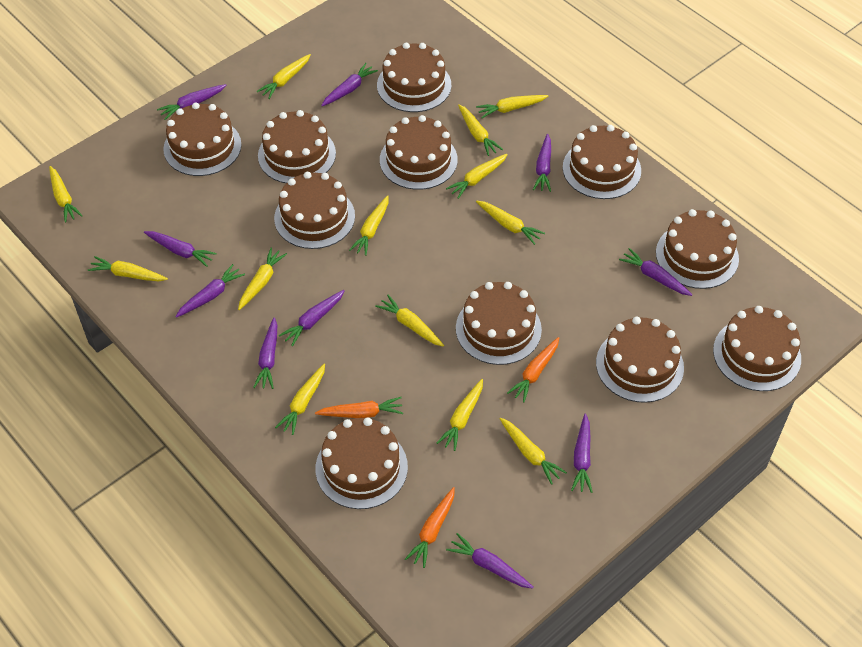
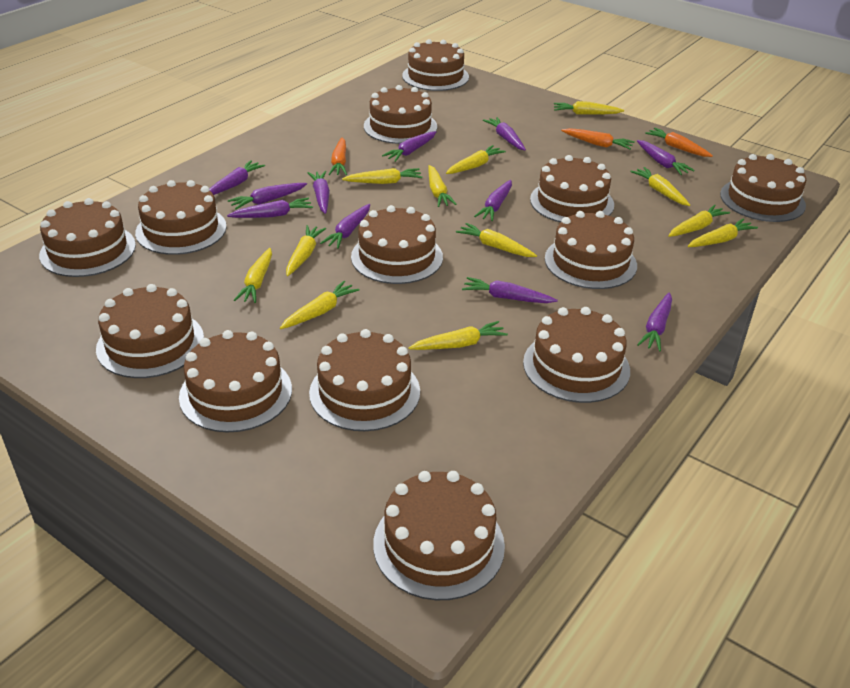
brown cake: 11 -> 13
purple carrot: 10 -> 11
yellow carrot: 13 -> 12

